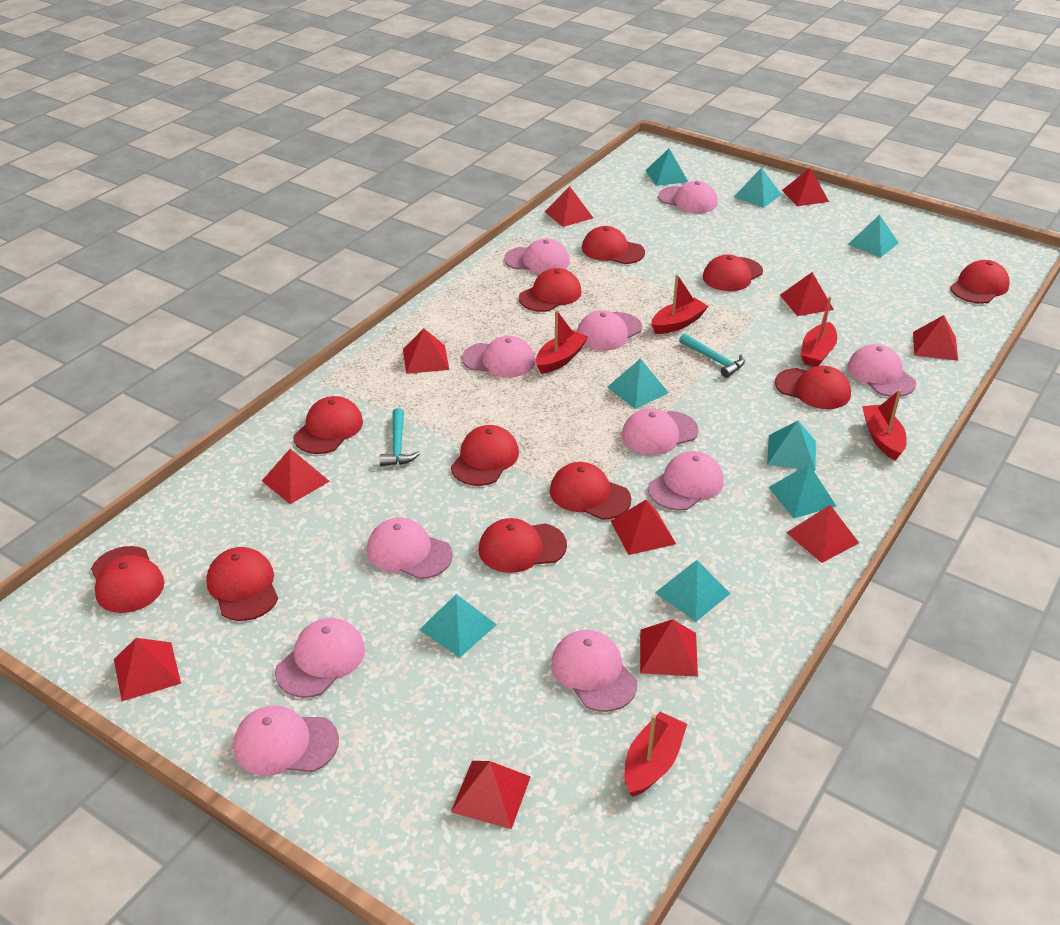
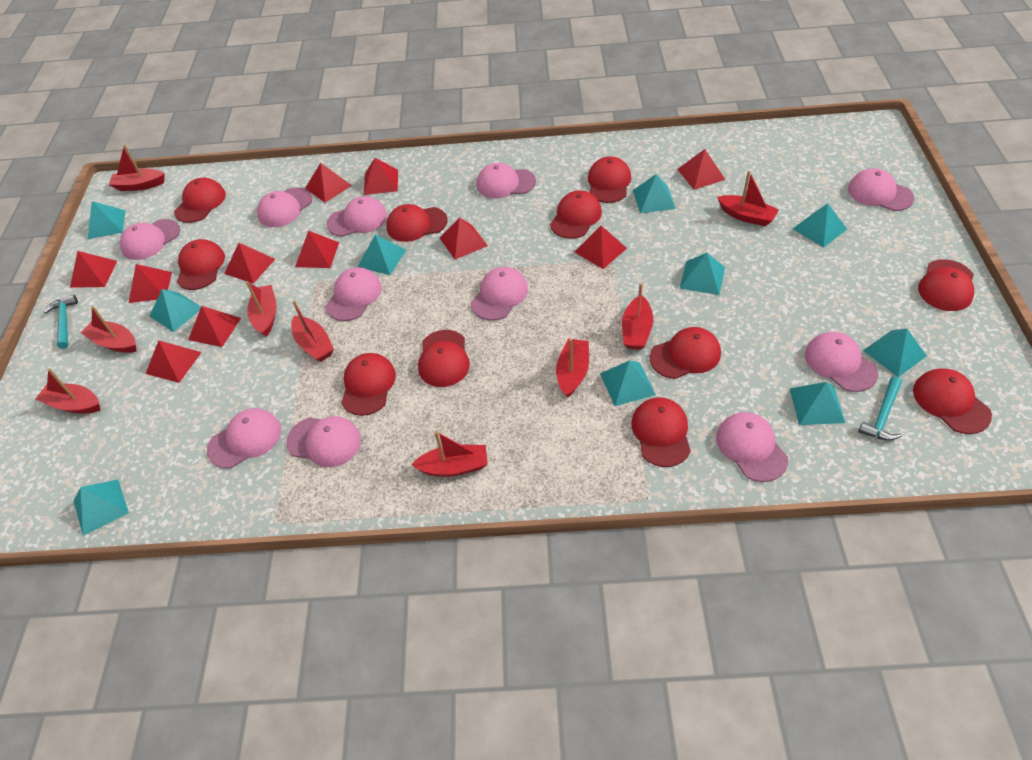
red boat: 5 -> 9
turquoise pyramid: 8 -> 10

